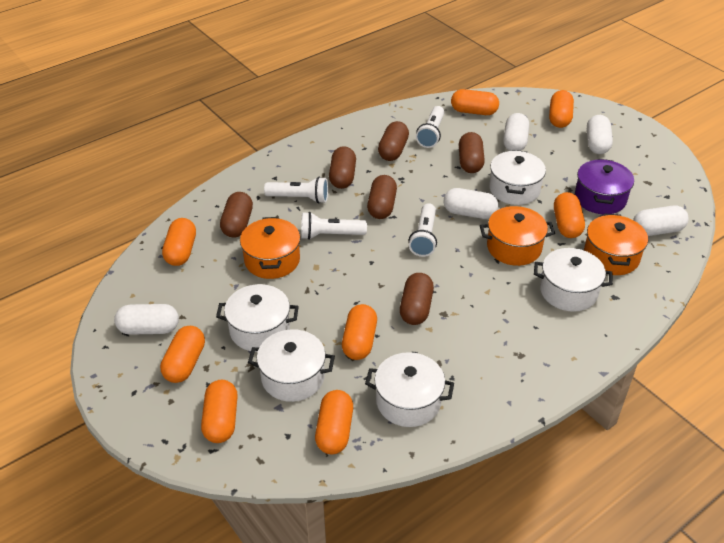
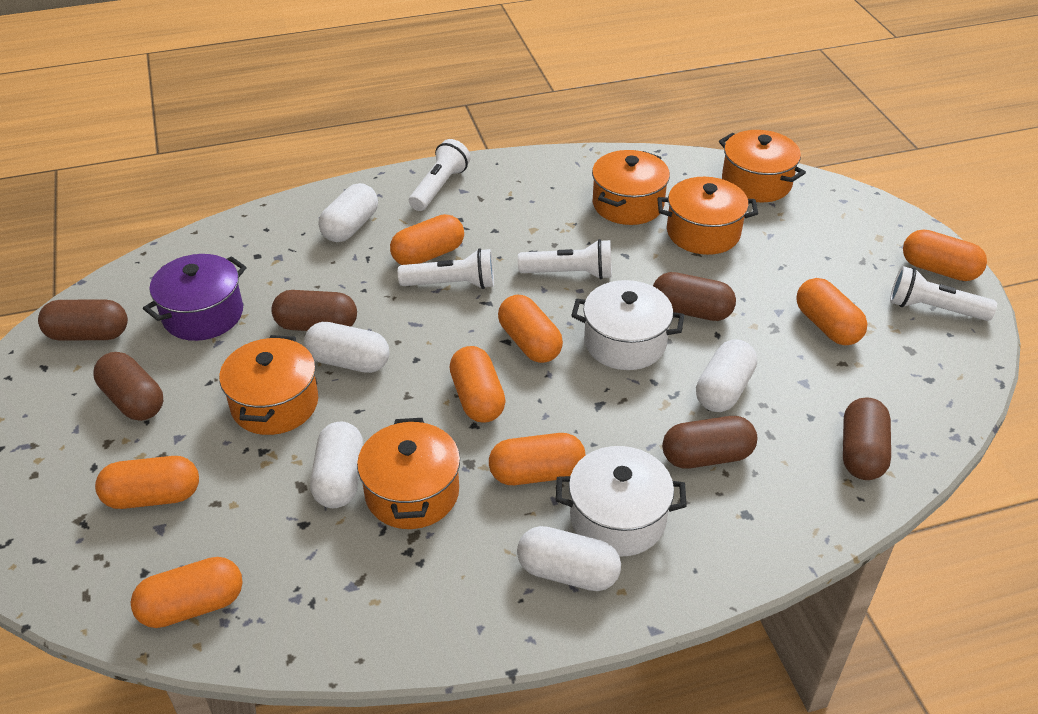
orange pot: 3 -> 5
white pot: 5 -> 2

